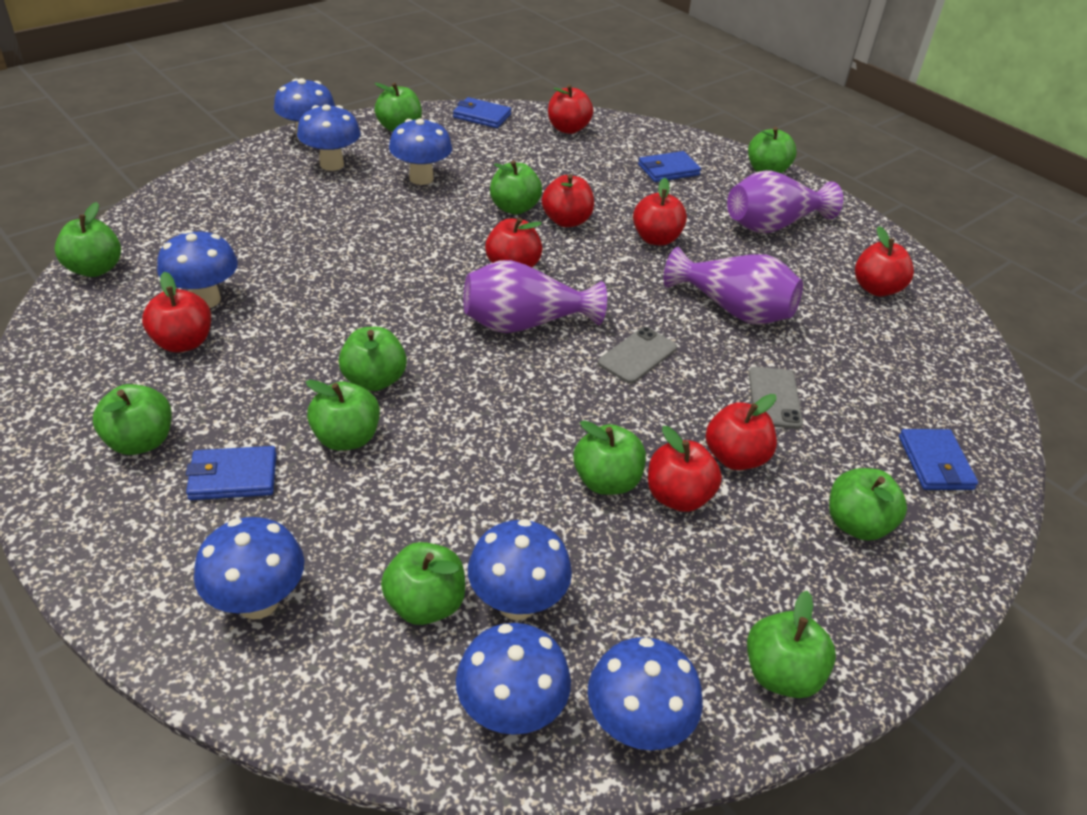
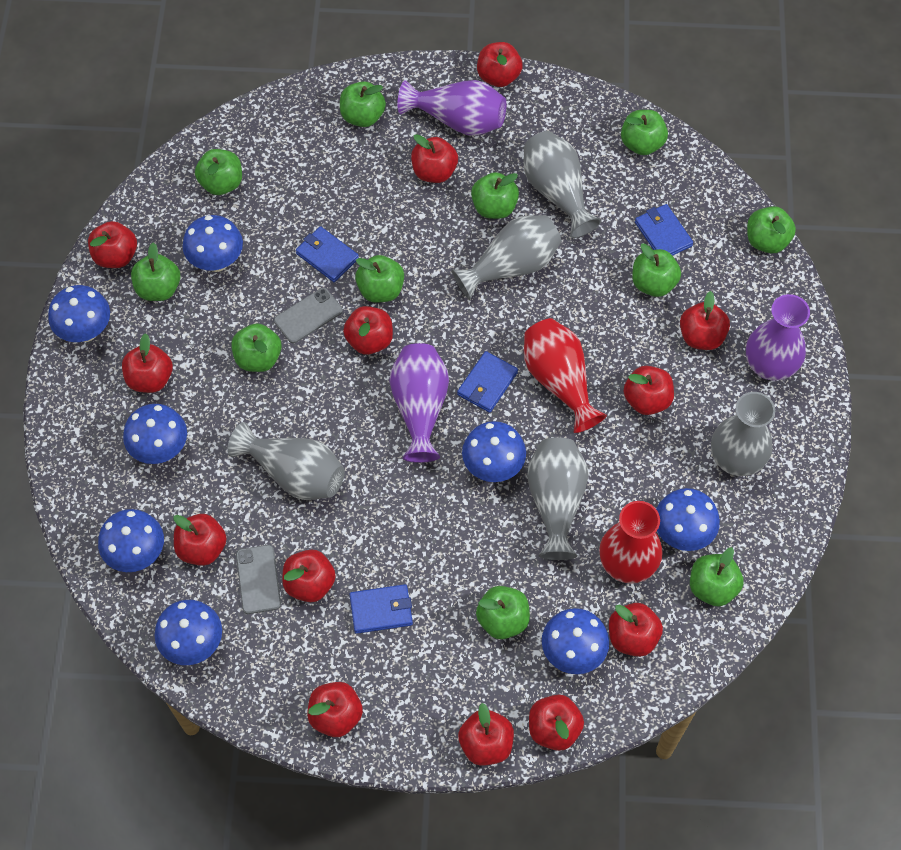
grey vase: 0 -> 5
red apple: 8 -> 13
red vase: 0 -> 2

